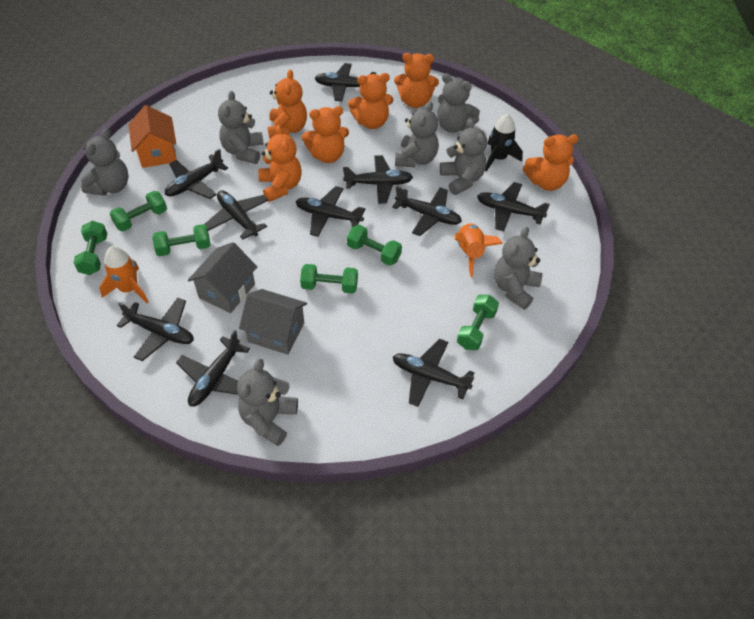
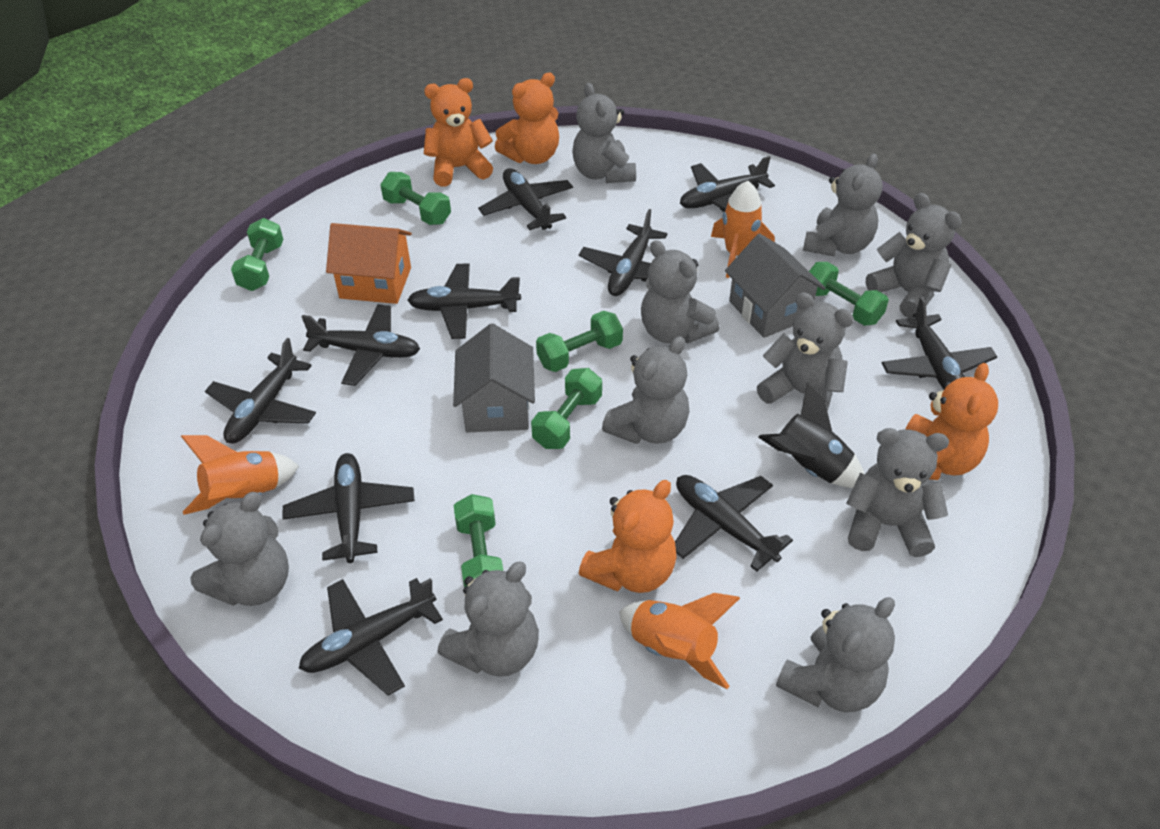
grey teddy bear: 7 -> 10
orange rocket: 2 -> 3
orange teddy bear: 6 -> 4

